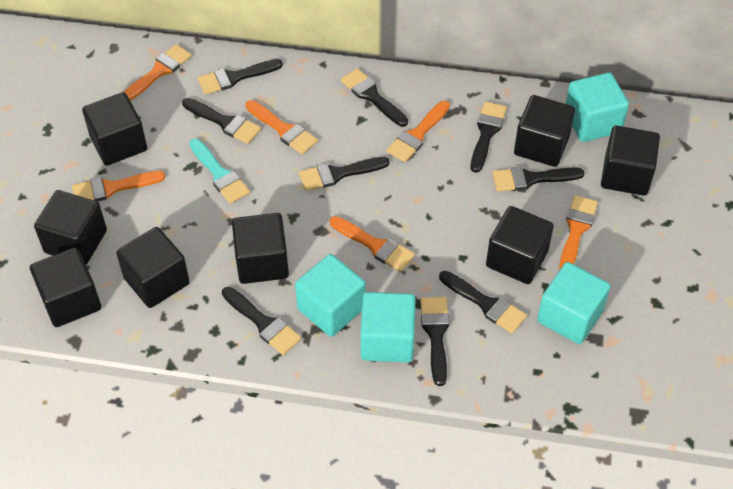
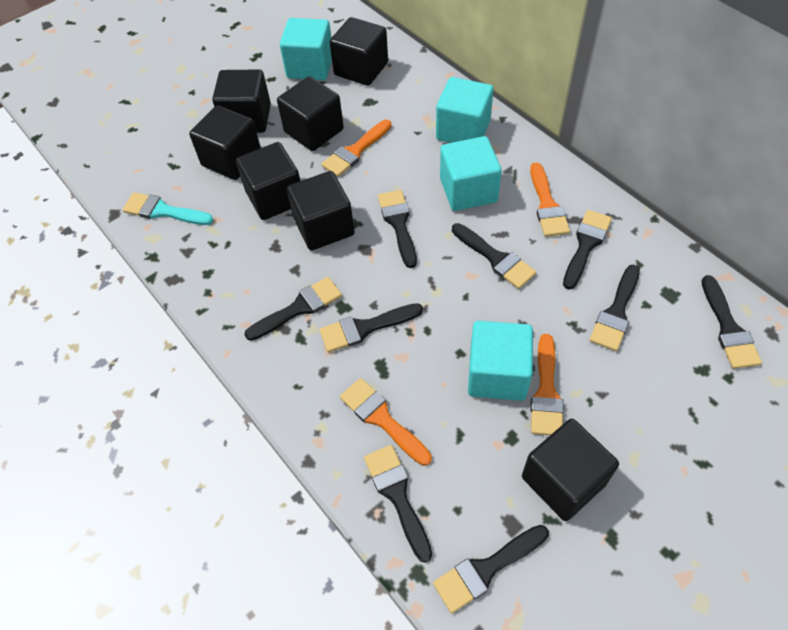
black cube: 8 -> 7
orange brush: 6 -> 4

